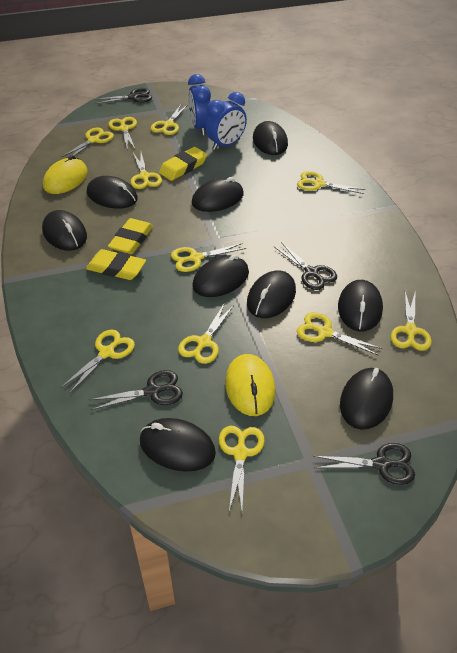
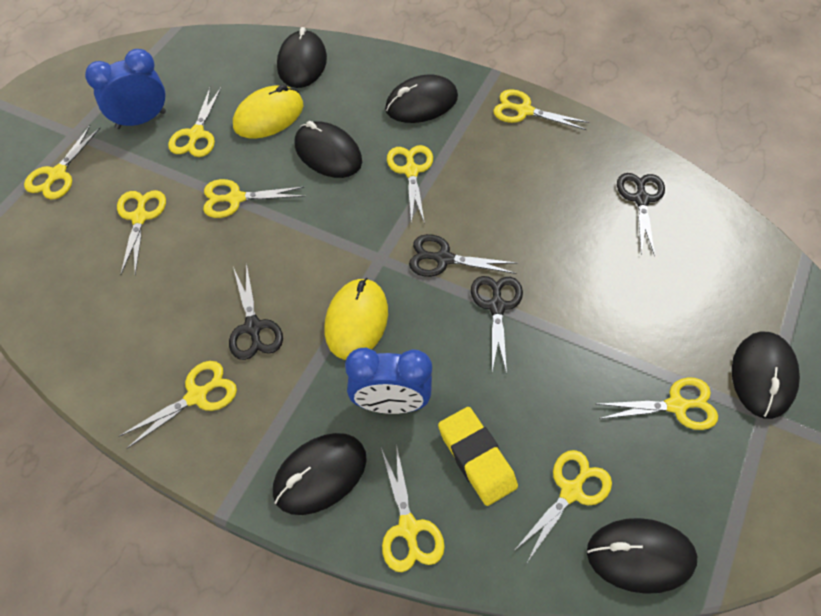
black mouse: 9 -> 6
yellow eraser: 3 -> 1
yellow scissors: 11 -> 10

